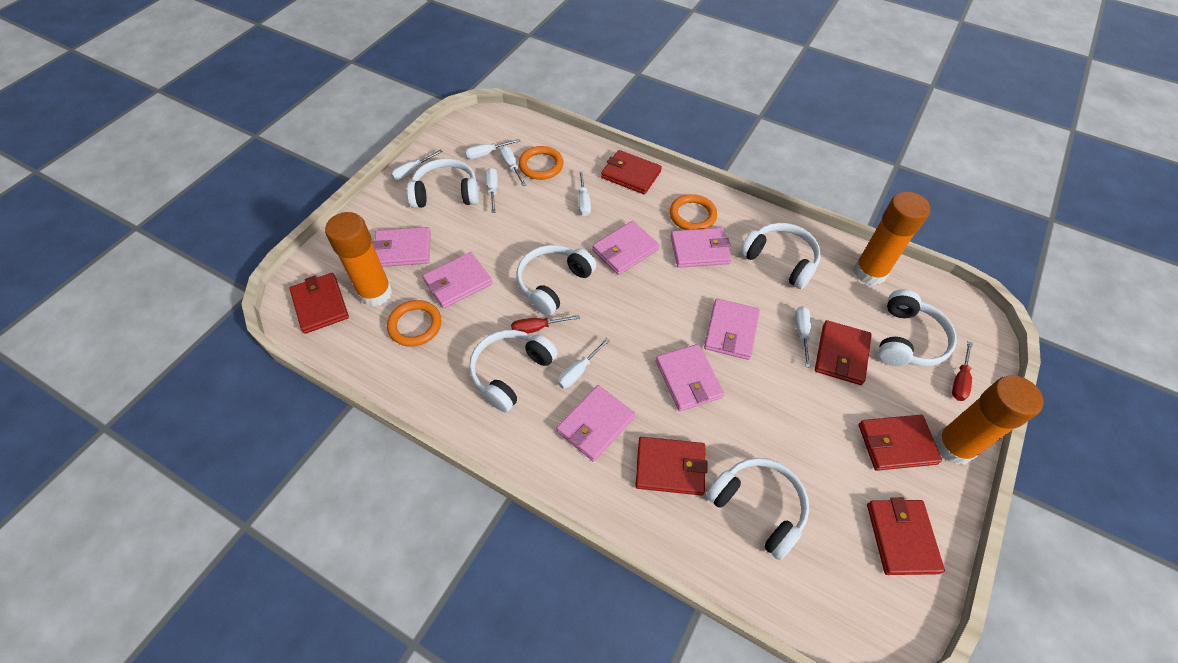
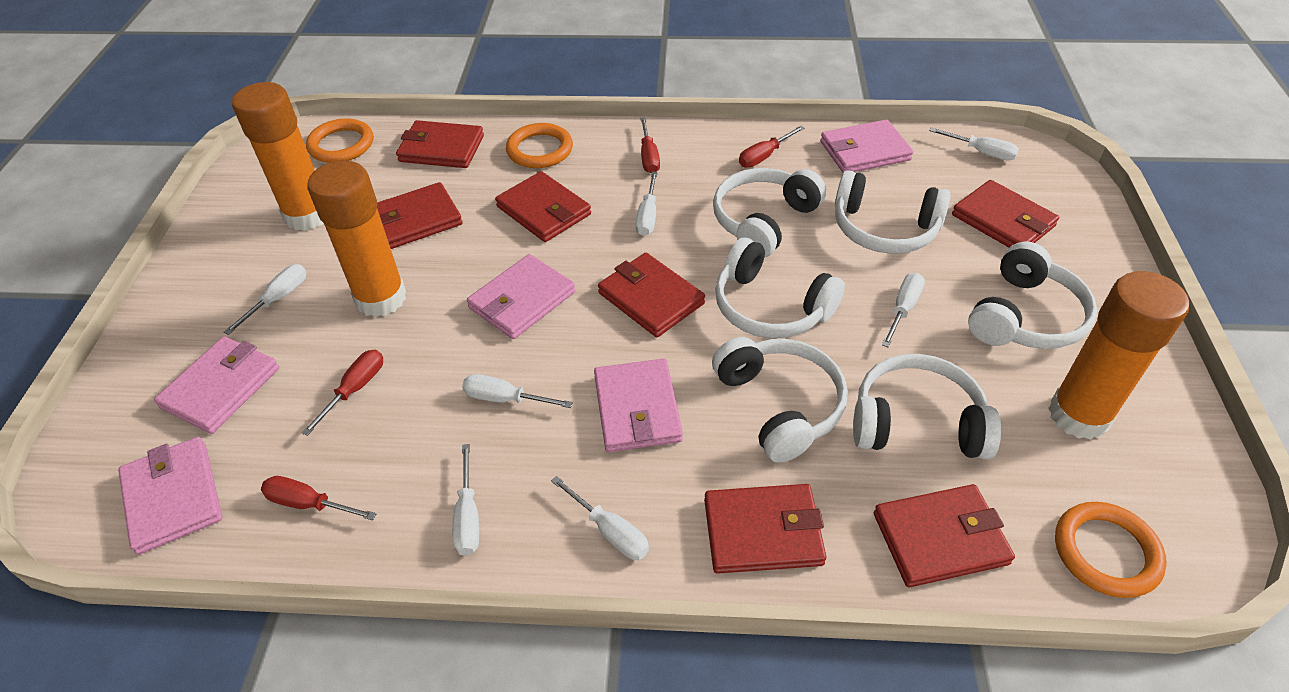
pink wallet: 7 -> 5
red screwdriver: 2 -> 4
red wallet: 6 -> 7

